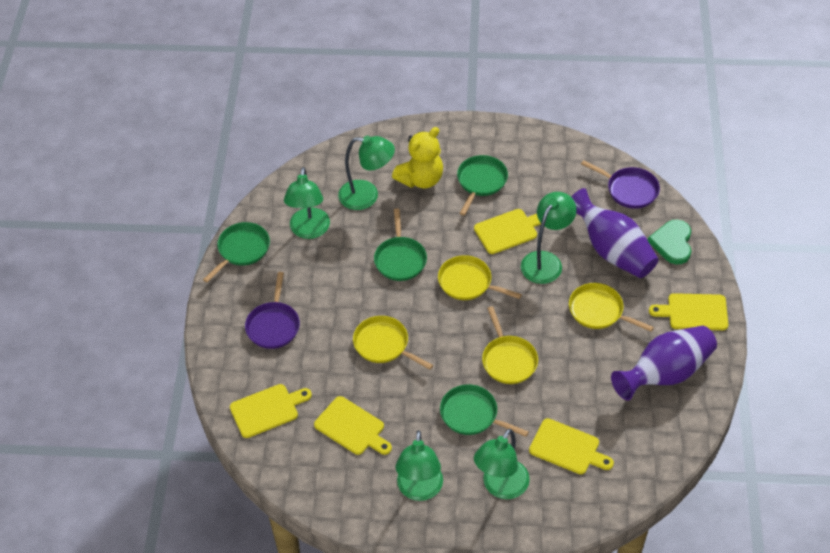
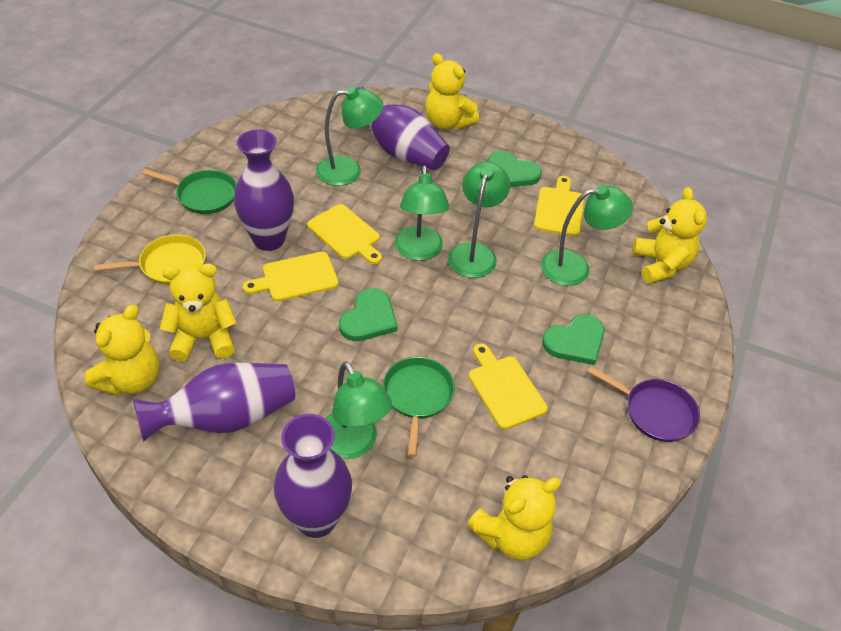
green heart: 1 -> 3
green pan: 4 -> 2
purple pan: 2 -> 1
purple vase: 2 -> 4
yellow cutting board: 5 -> 4
yellow pan: 4 -> 1
yellow teddy bear: 1 -> 5

